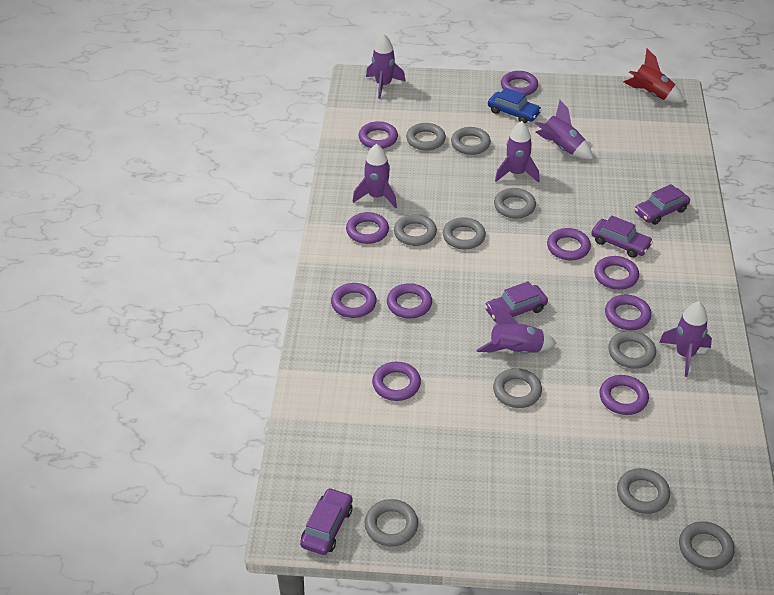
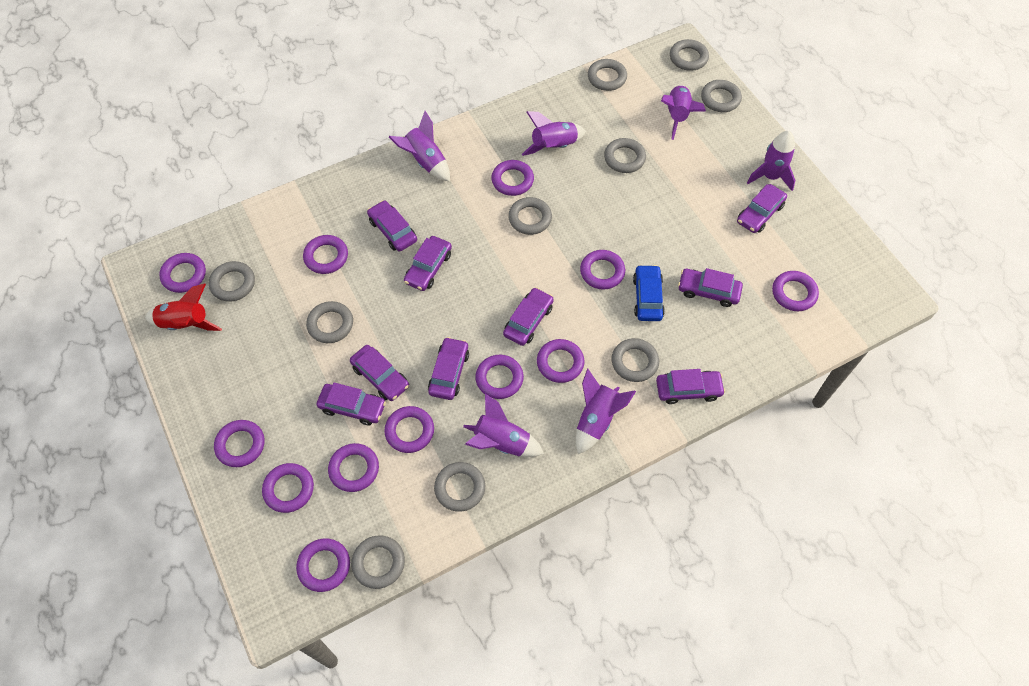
purple car: 4 -> 9
purple ring: 10 -> 12

